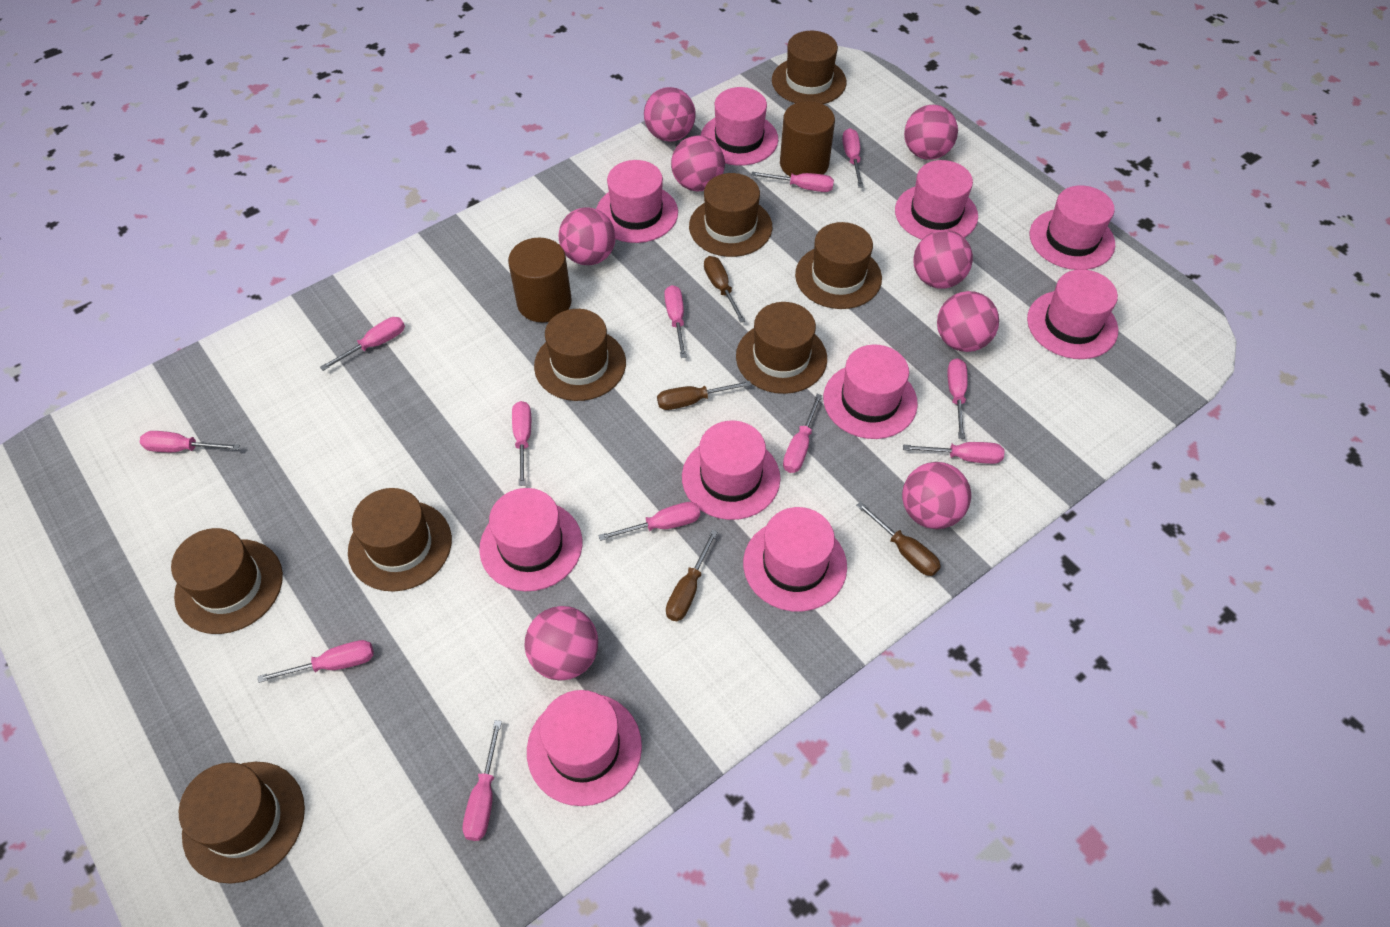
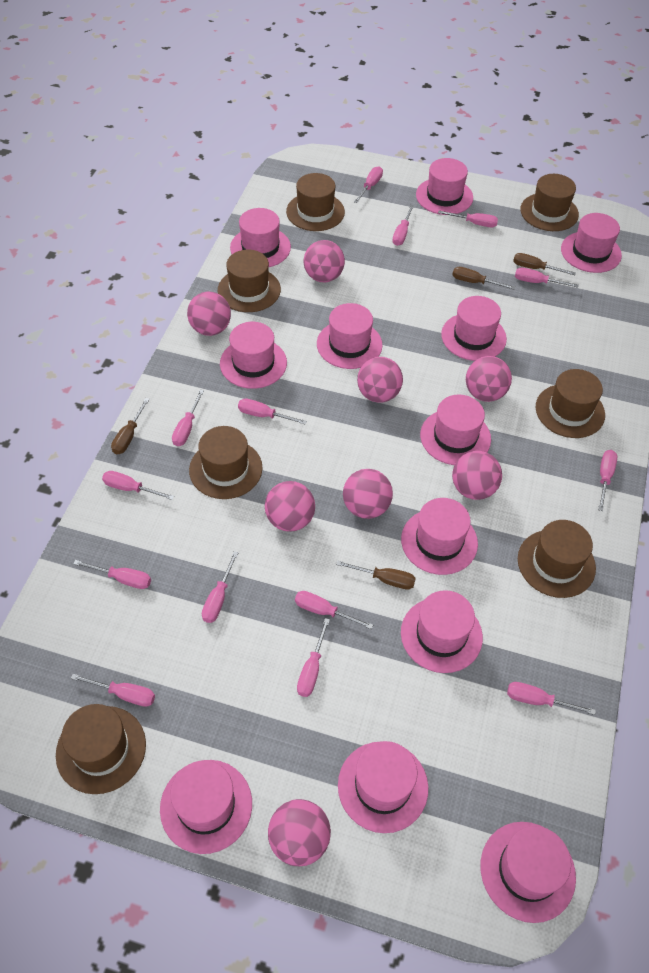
brown cylinder: 2 -> 0
brown hat: 8 -> 7
pink hat: 10 -> 12
pink screwdriver: 12 -> 14

